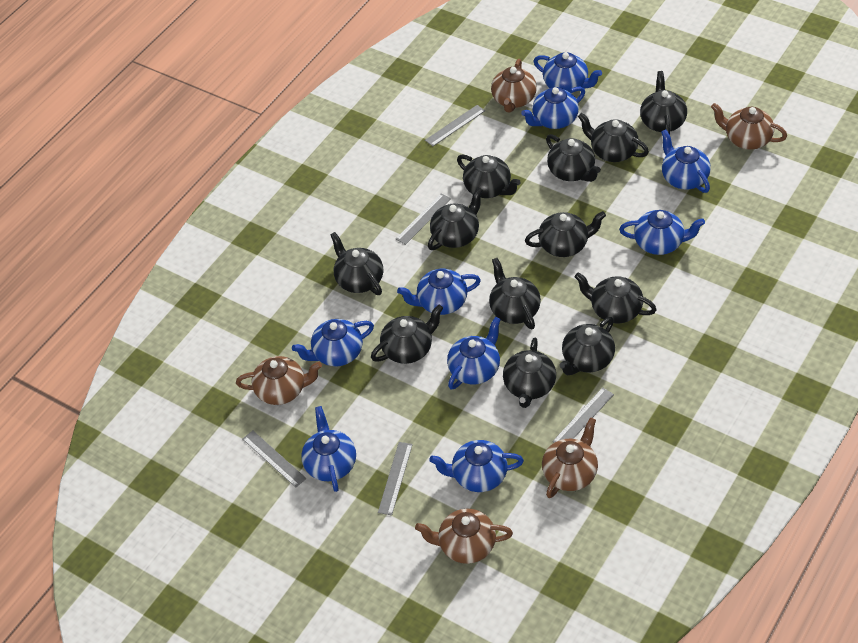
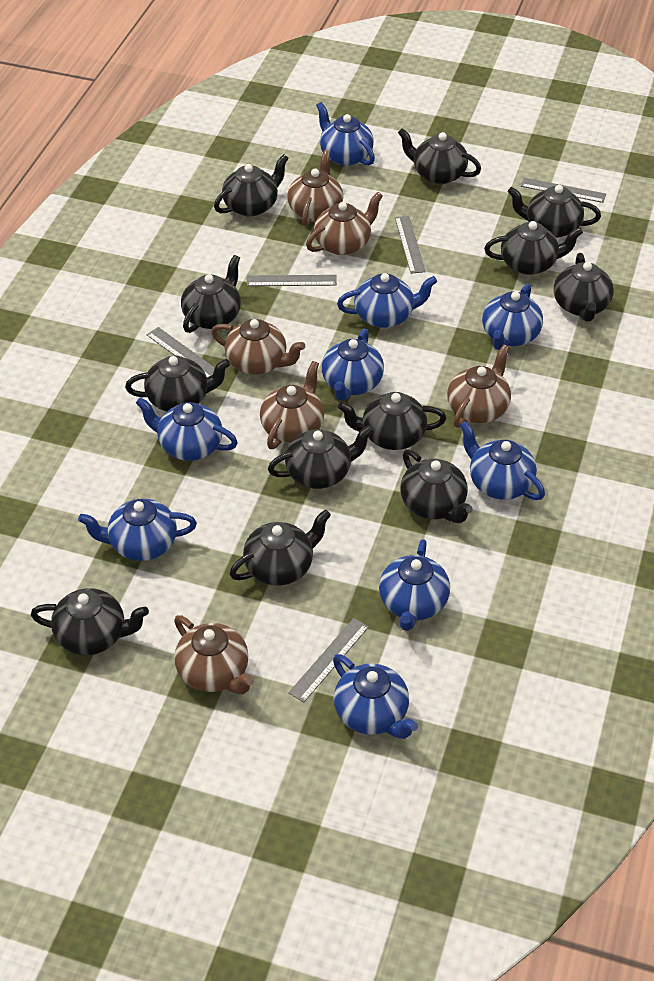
brown teapot: 5 -> 6

